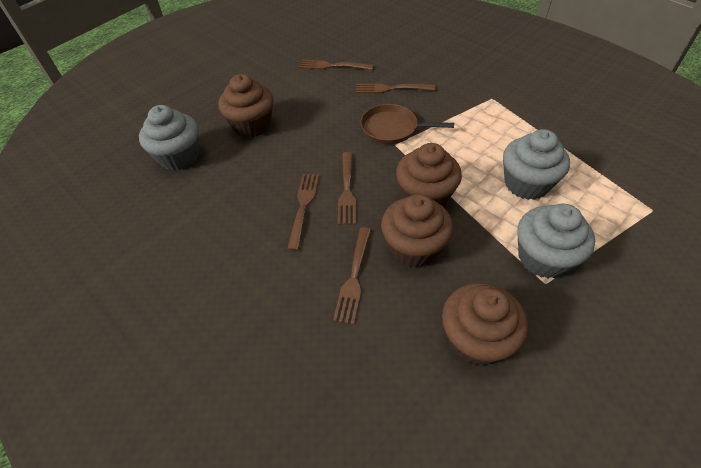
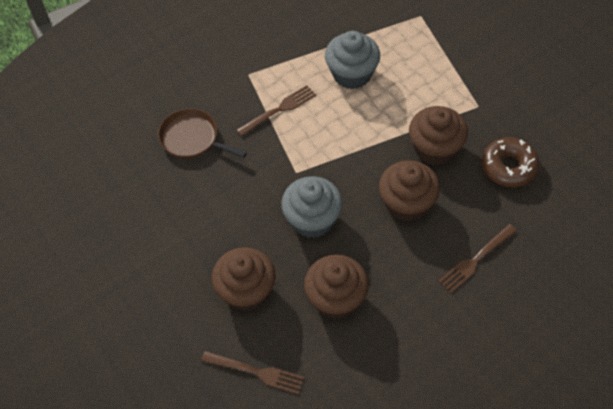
brown donut: 0 -> 1
brown fork: 5 -> 3
grey cupcake: 3 -> 2

